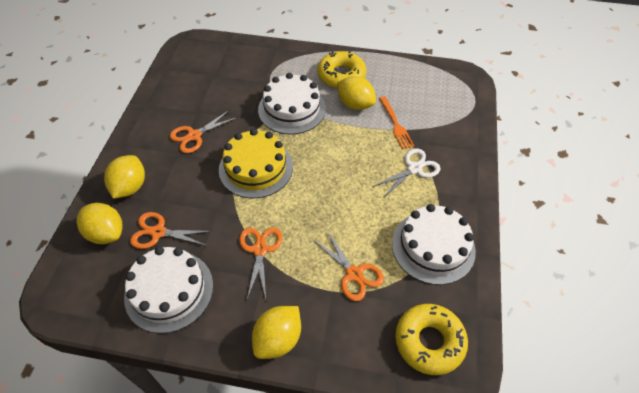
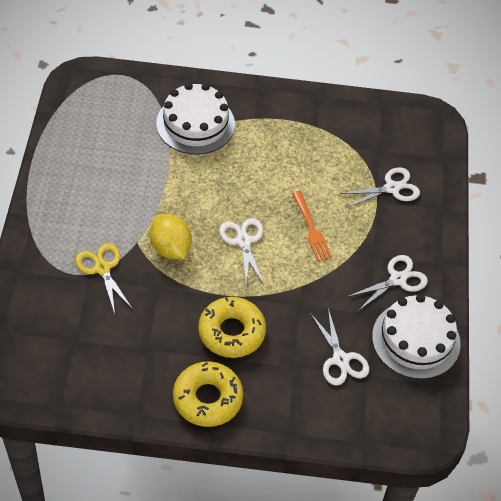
orange scissors: 4 -> 0
white cake: 3 -> 2
white scissors: 1 -> 4
yellow cake: 1 -> 0
yellow lemon: 4 -> 1
yellow scissors: 0 -> 1

